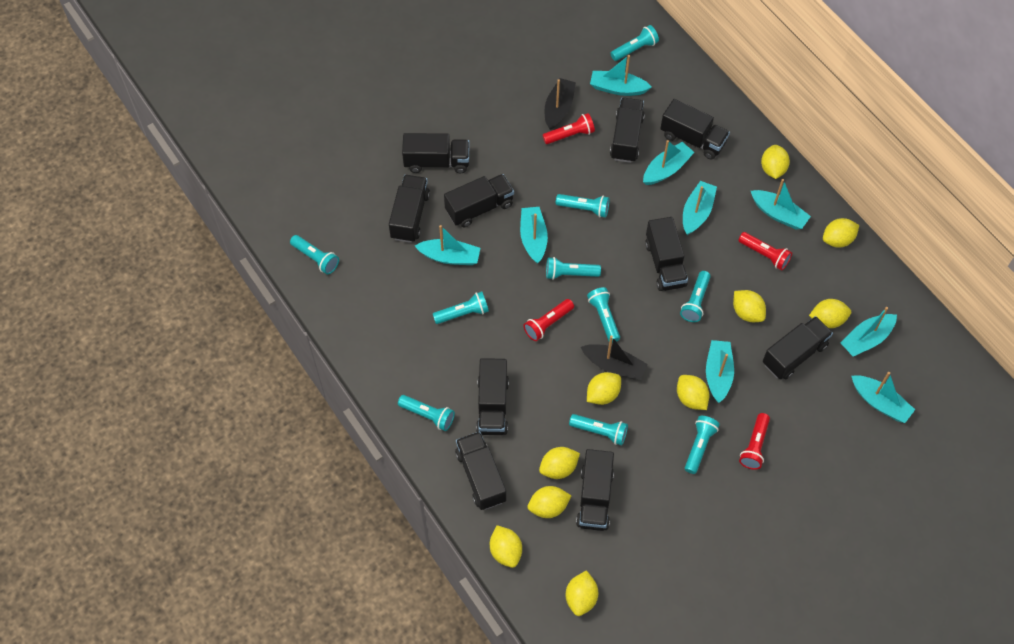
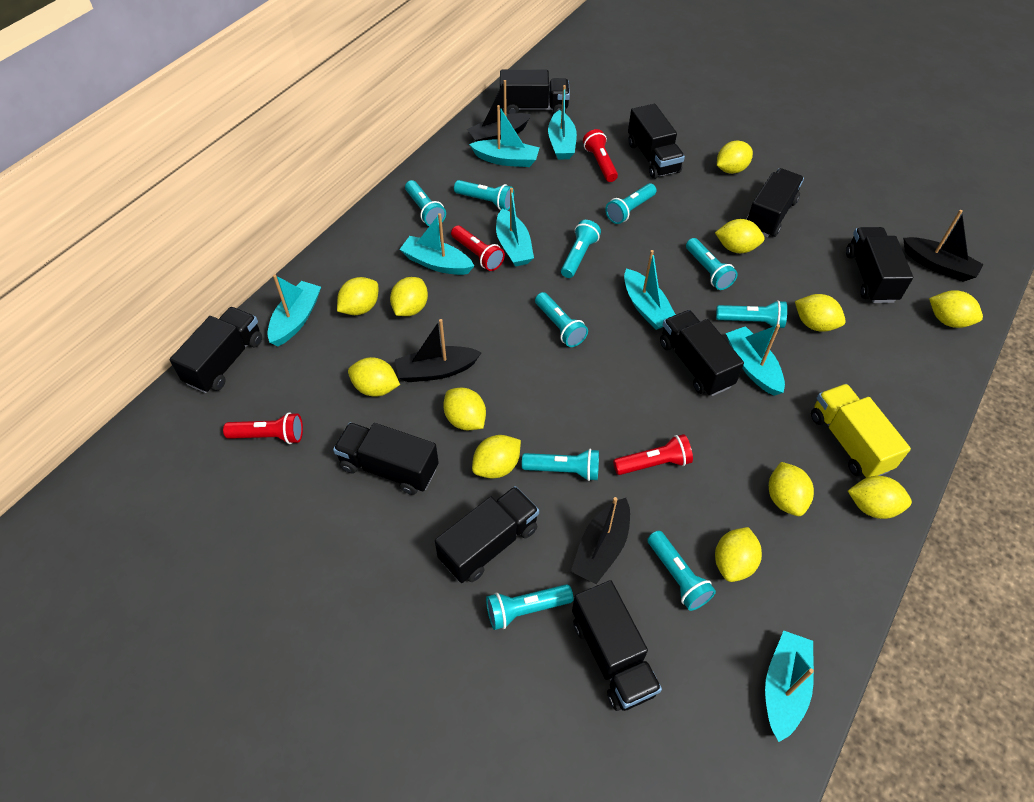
black boat: 2 -> 4
black truck: 10 -> 9
turquoise boat: 9 -> 8
yellow lemon: 10 -> 12
yellow truck: 0 -> 1

